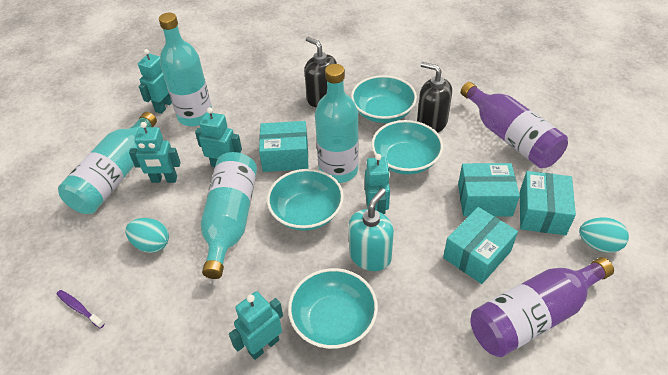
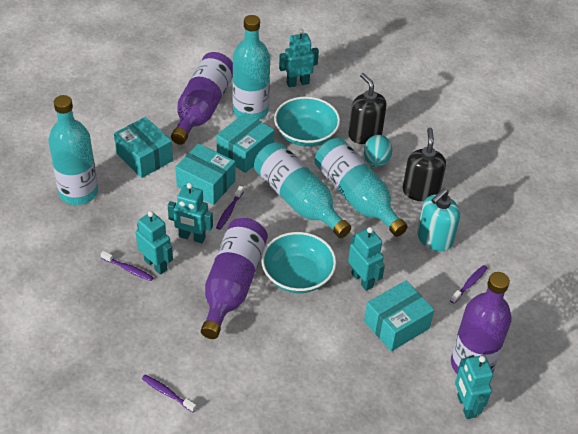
purple bottle: 2 -> 3
purple toothbrush: 1 -> 4
turquoise bowl: 4 -> 2
turquoise egg: 2 -> 1

